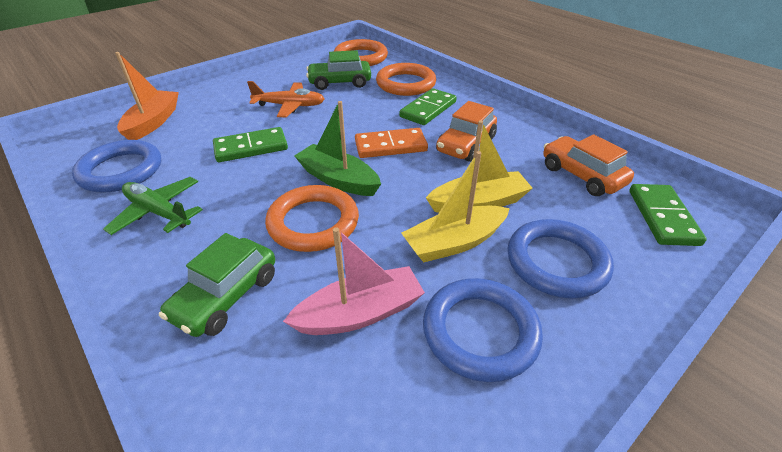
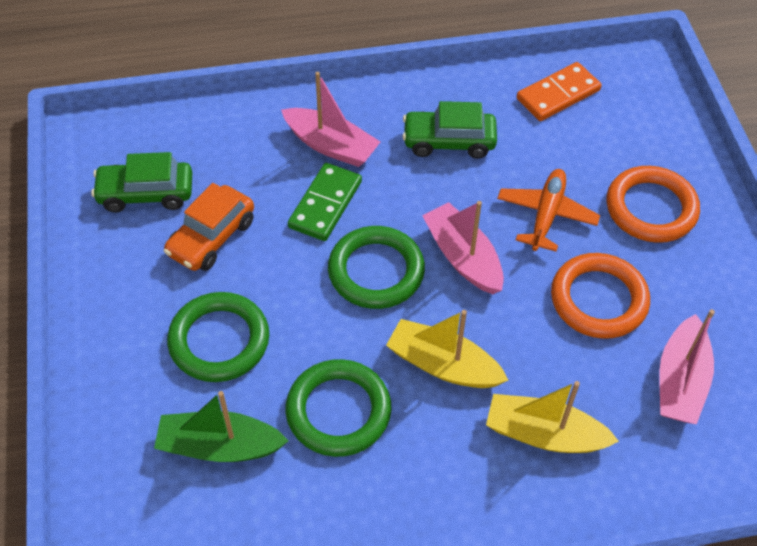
blue ring: 3 -> 0
green domino: 3 -> 1
green plane: 1 -> 0
green ring: 0 -> 3
orange boat: 1 -> 0
orange car: 2 -> 1
orange ring: 3 -> 2
pink boat: 1 -> 3

